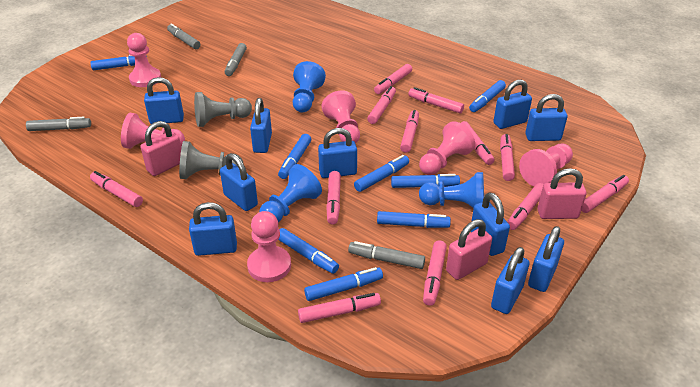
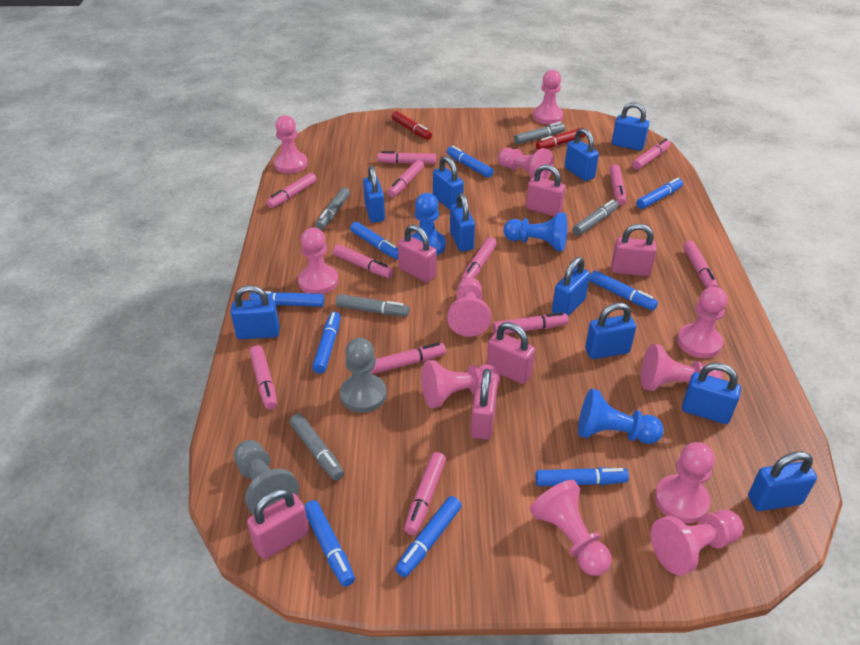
blue marker: 8 -> 9
grey marker: 4 -> 5
pink padlock: 3 -> 6
pink pawn: 6 -> 11
red marker: 0 -> 2

